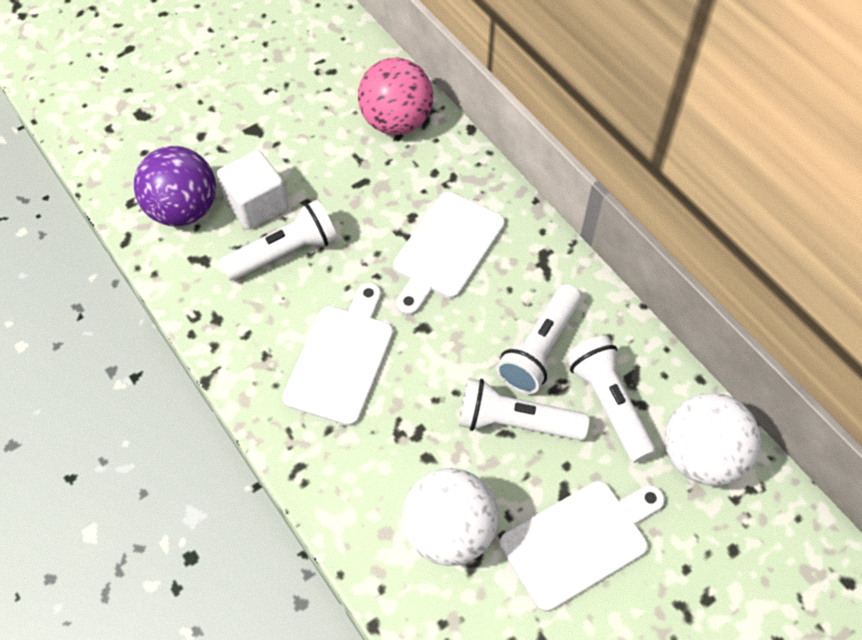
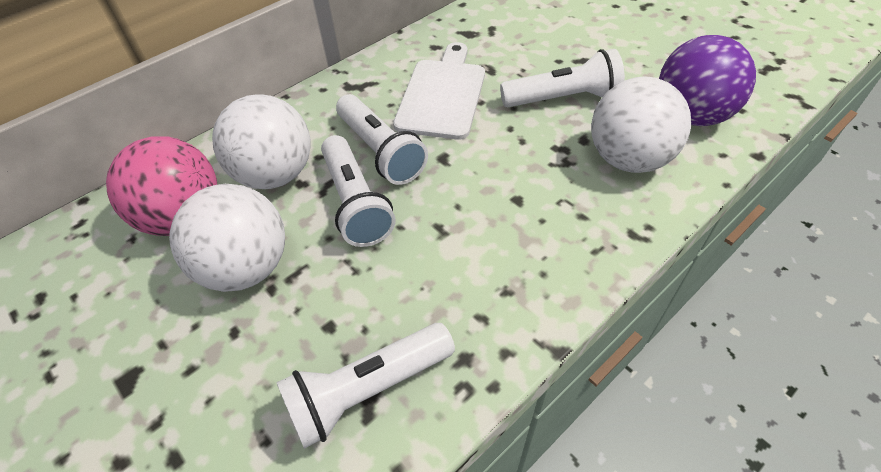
white ball: 2 -> 3
white cube: 1 -> 0
white cutting board: 3 -> 1

